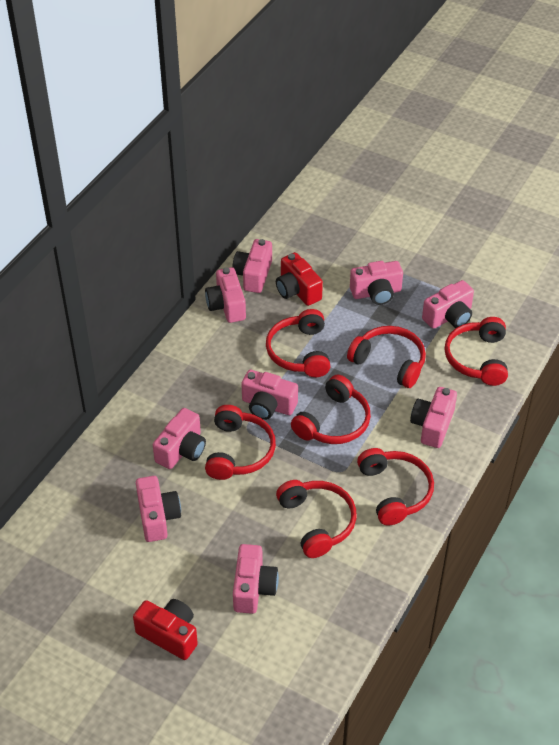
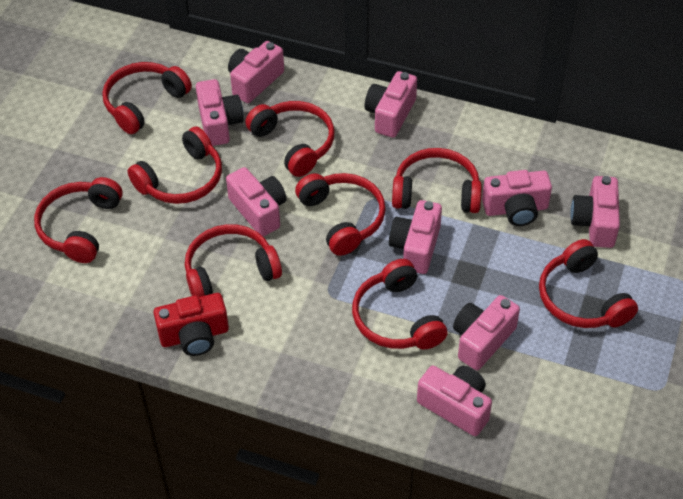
red camera: 2 -> 1
red headphones: 7 -> 9

